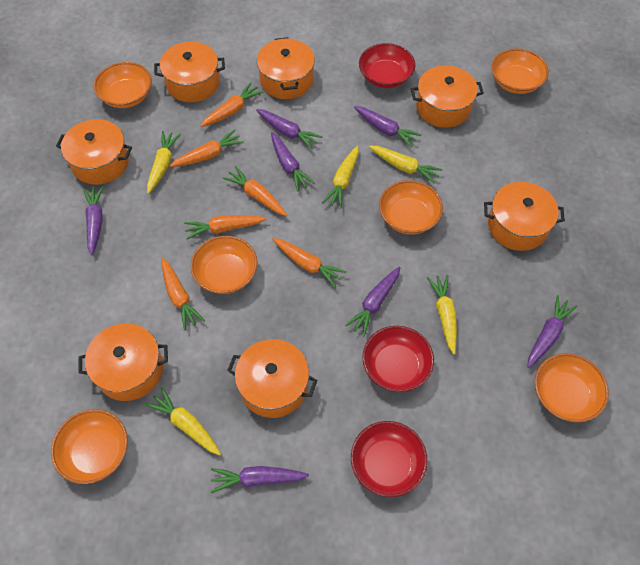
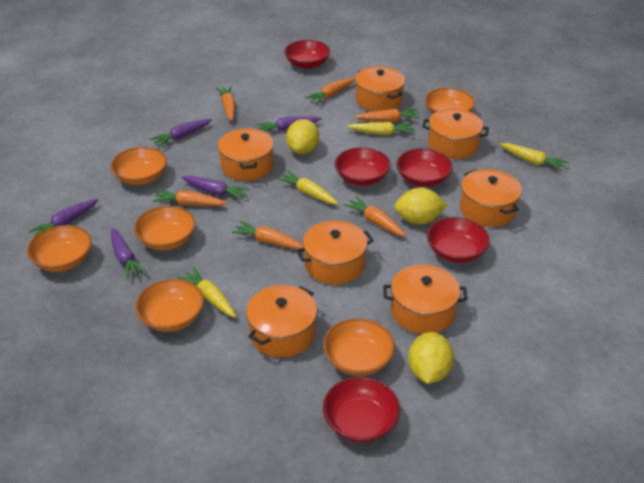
purple carrot: 7 -> 5
red bowl: 3 -> 5
yellow carrot: 5 -> 4
yellow lemon: 0 -> 3

